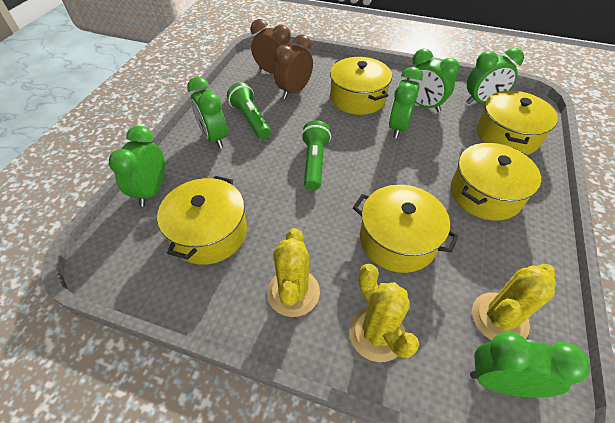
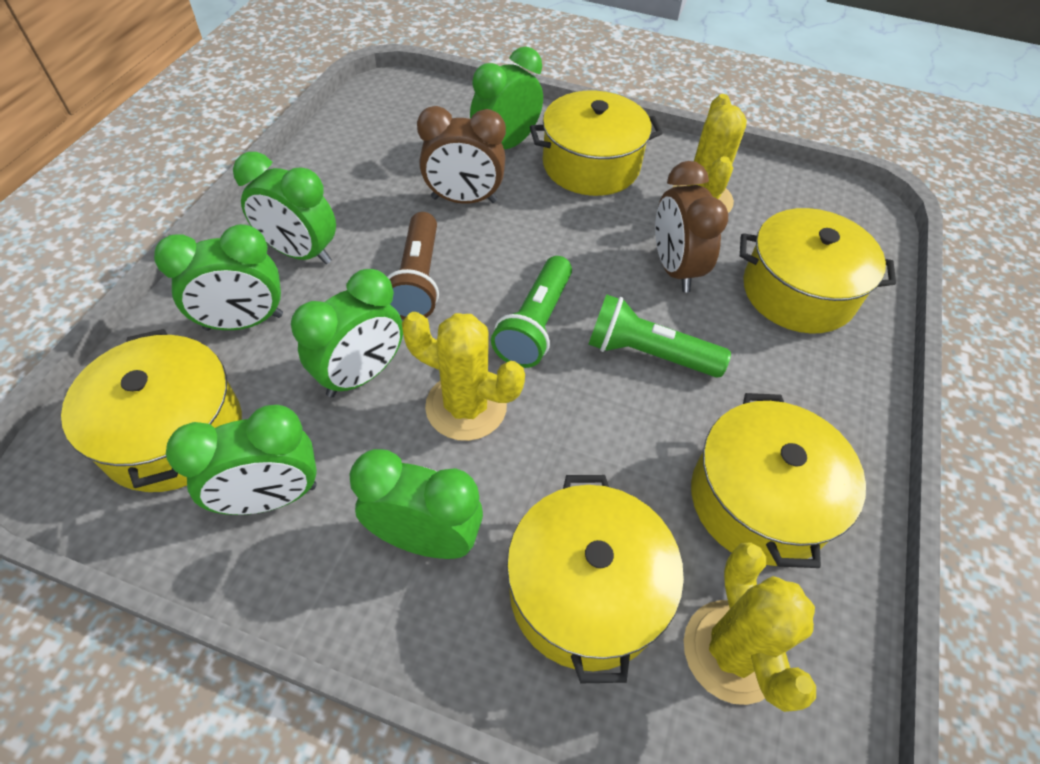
brown flashlight: 0 -> 1

